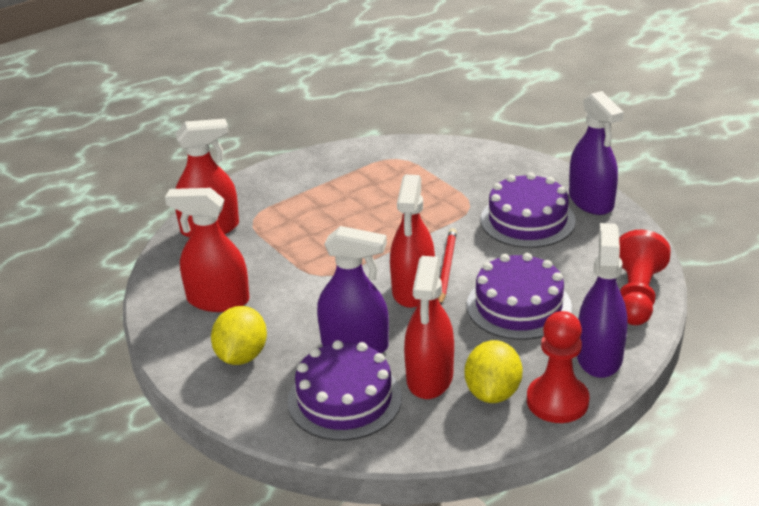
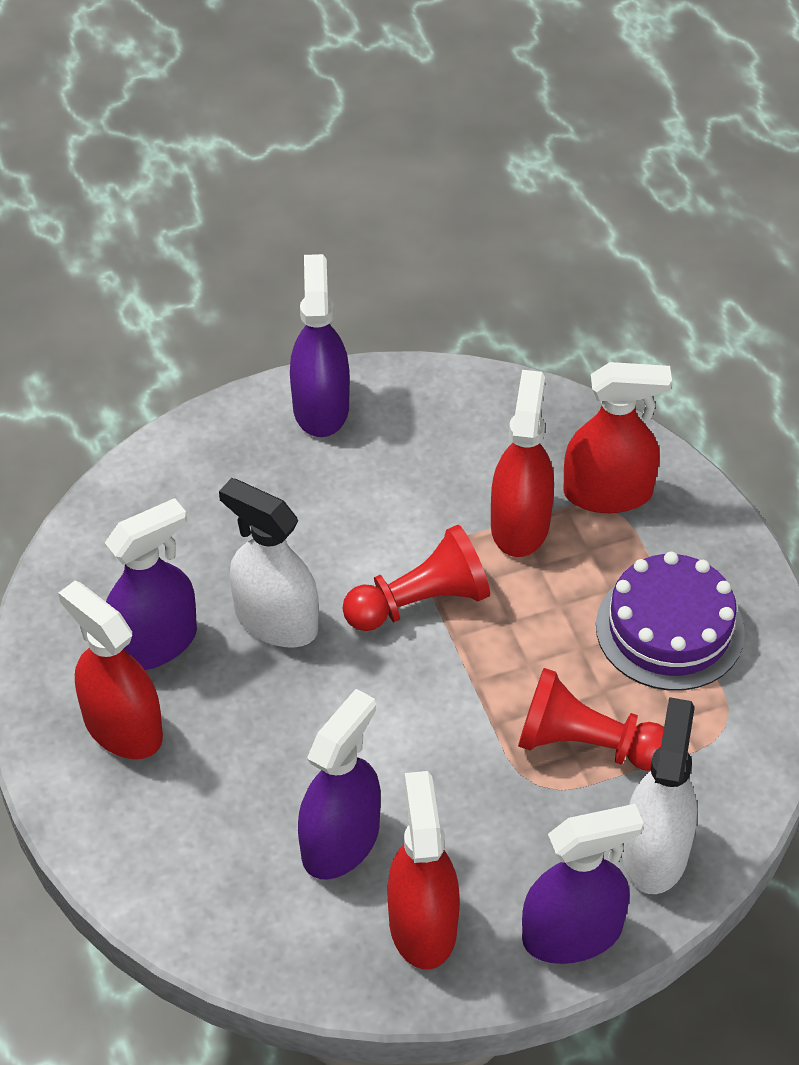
purple cake: 3 -> 1
purple spray bottle: 3 -> 4
red pencil: 1 -> 0
white spray bottle: 0 -> 2
yellow lemon: 2 -> 0

